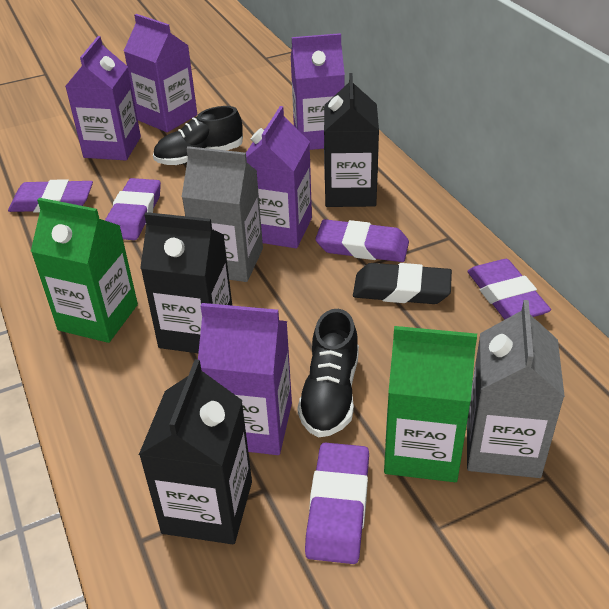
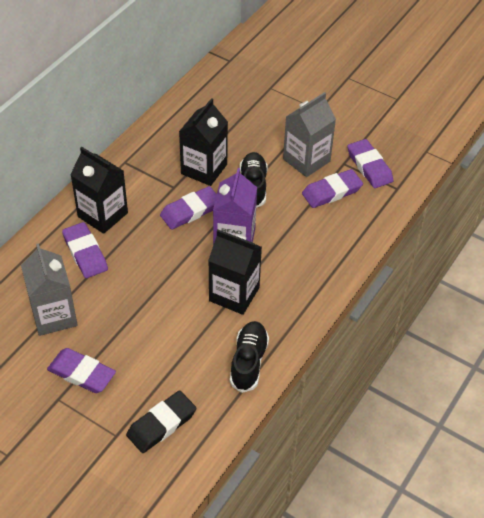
green carton: 2 -> 0
purple carton: 5 -> 1

